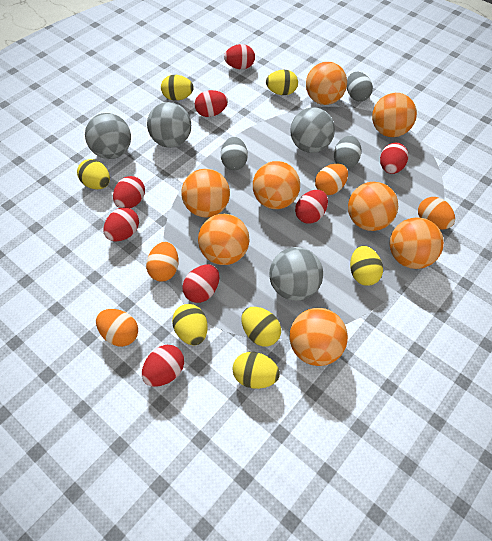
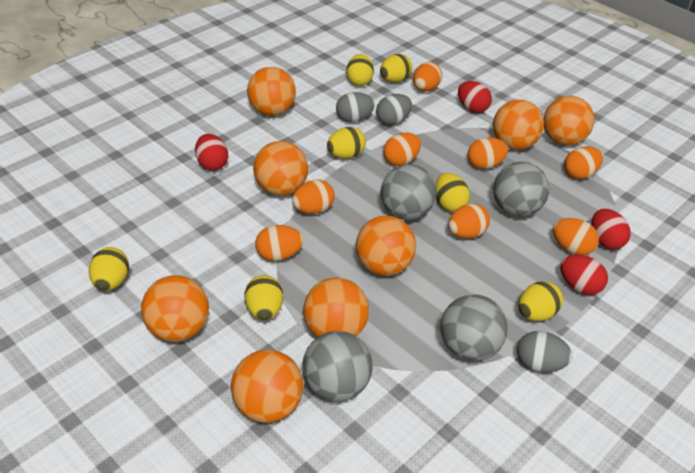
orange egg: 4 -> 8
red egg: 8 -> 4

